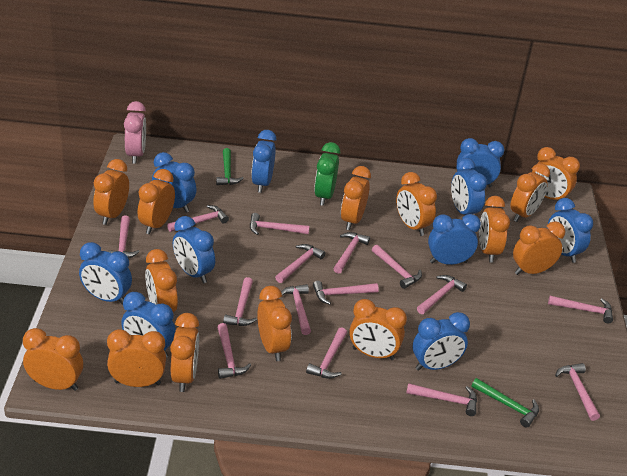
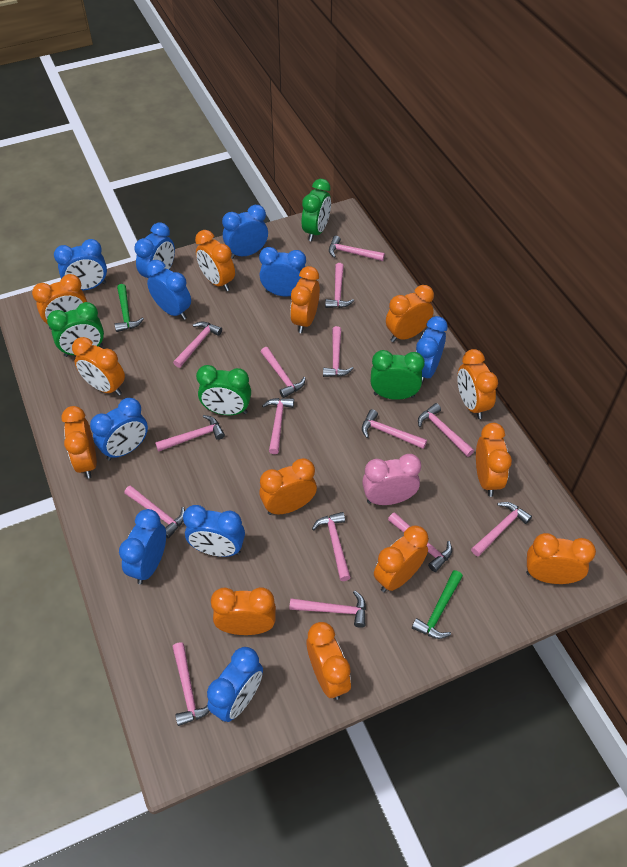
green clock: 1 -> 4
orange clock: 14 -> 13

